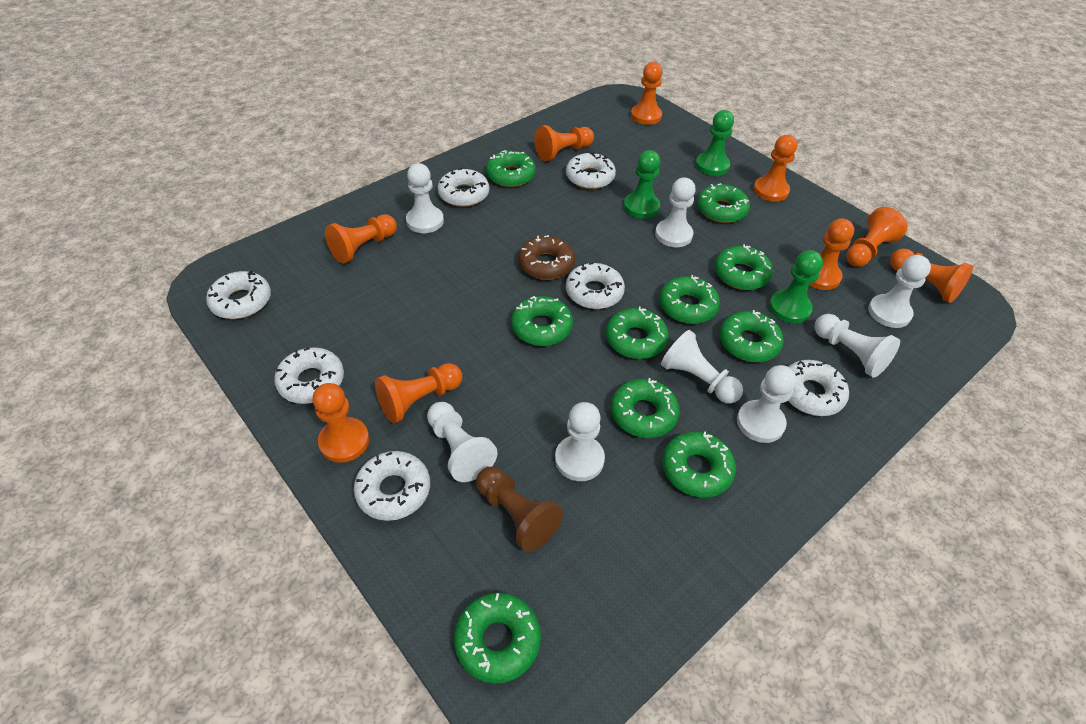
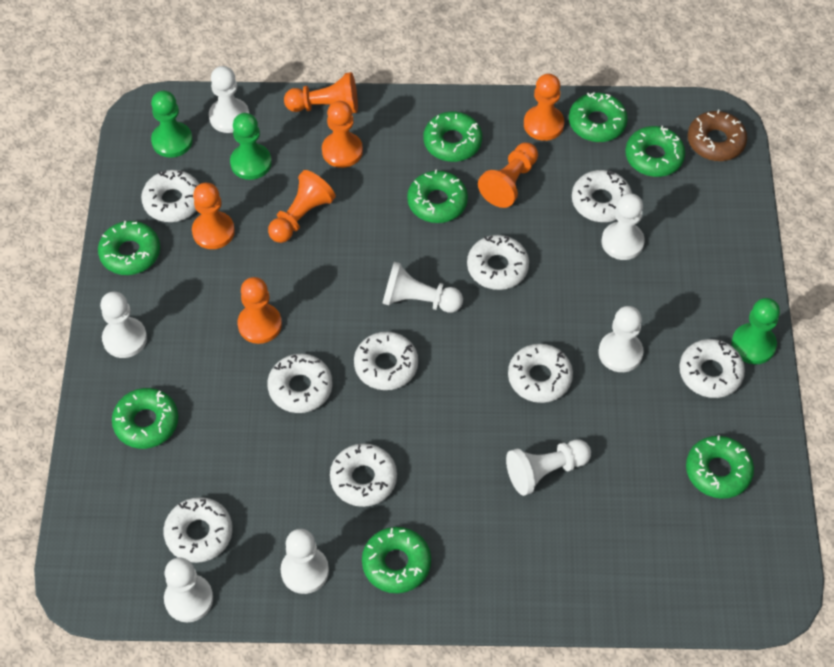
brown pawn: 1 -> 0
green donut: 10 -> 8
orange pawn: 9 -> 7
white donut: 7 -> 9

